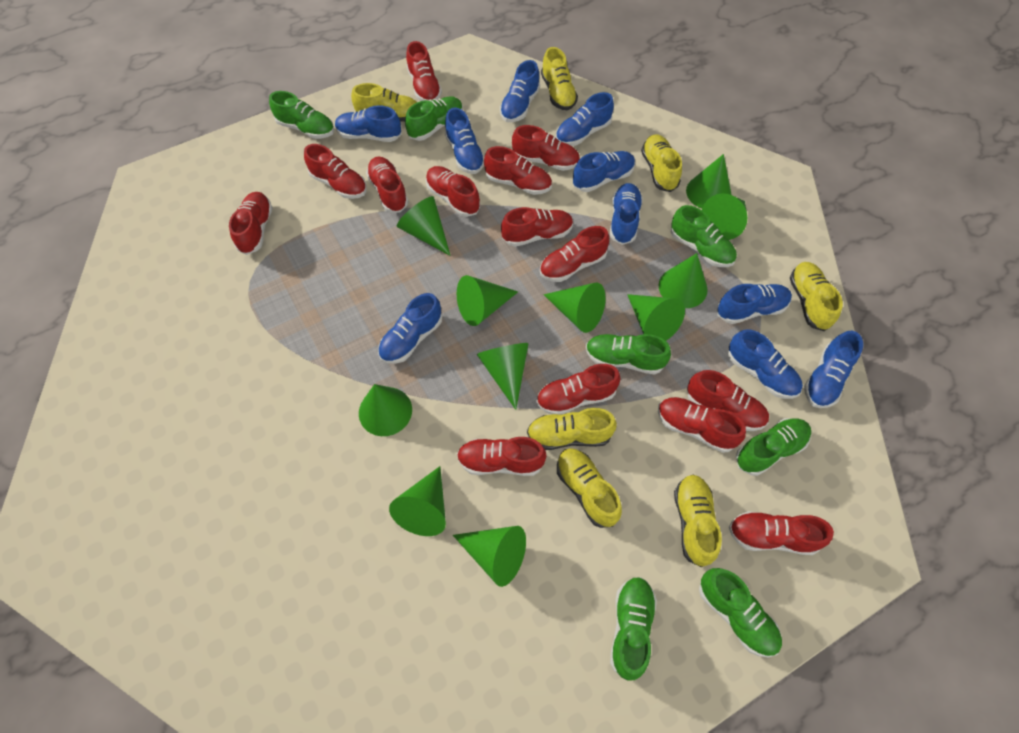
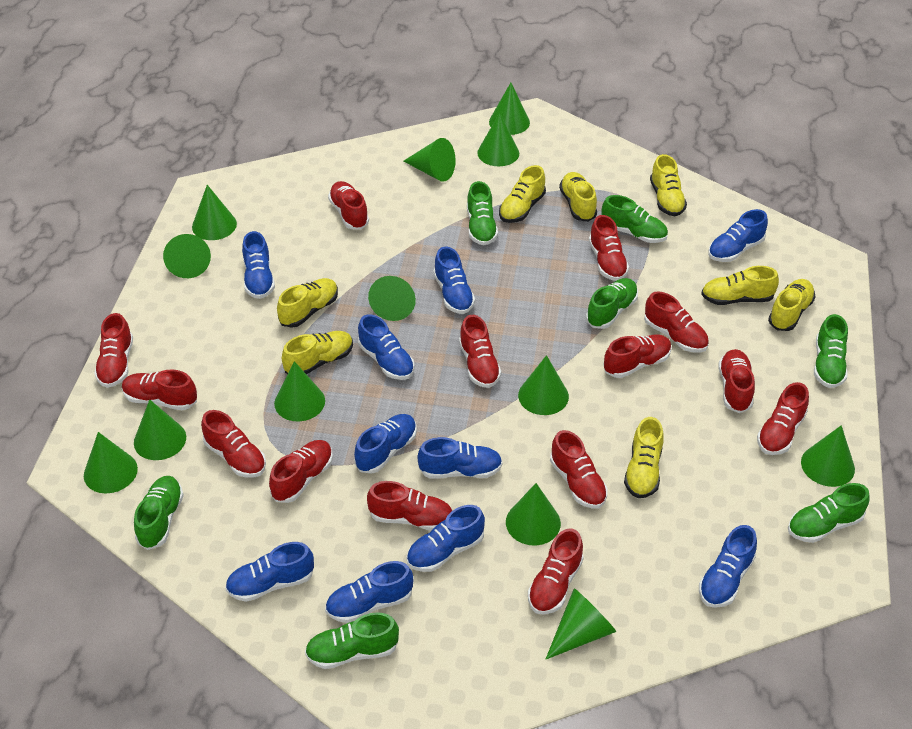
green cone: 11 -> 13
yellow shoe: 7 -> 8

